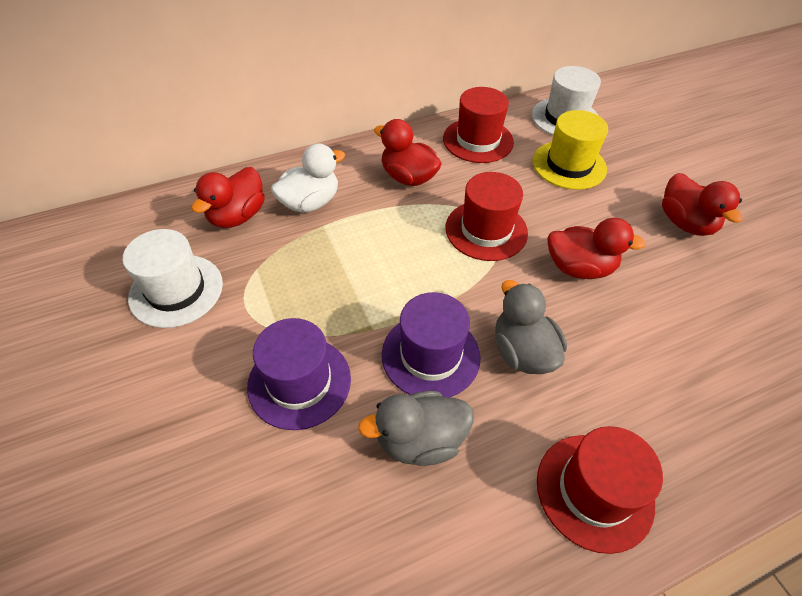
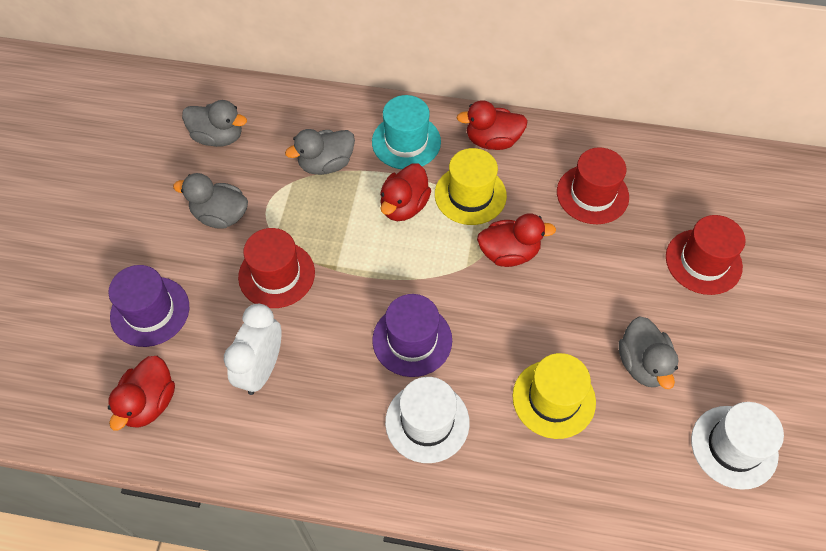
grey duck: 2 -> 4
turquoise hat: 0 -> 1
white clock: 0 -> 1
white duck: 1 -> 0
yellow hat: 1 -> 2

